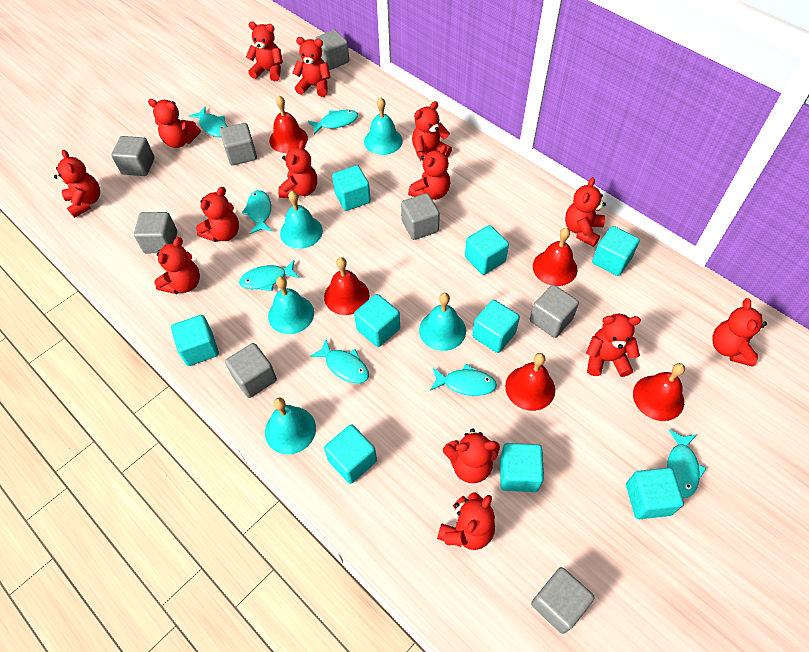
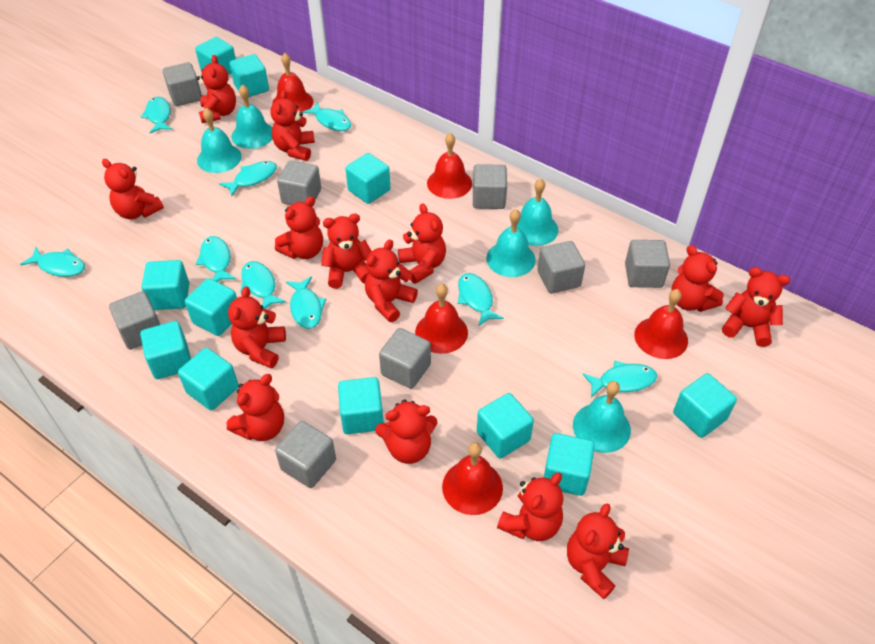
turquoise cube: 9 -> 11
turquoise fish: 7 -> 9

